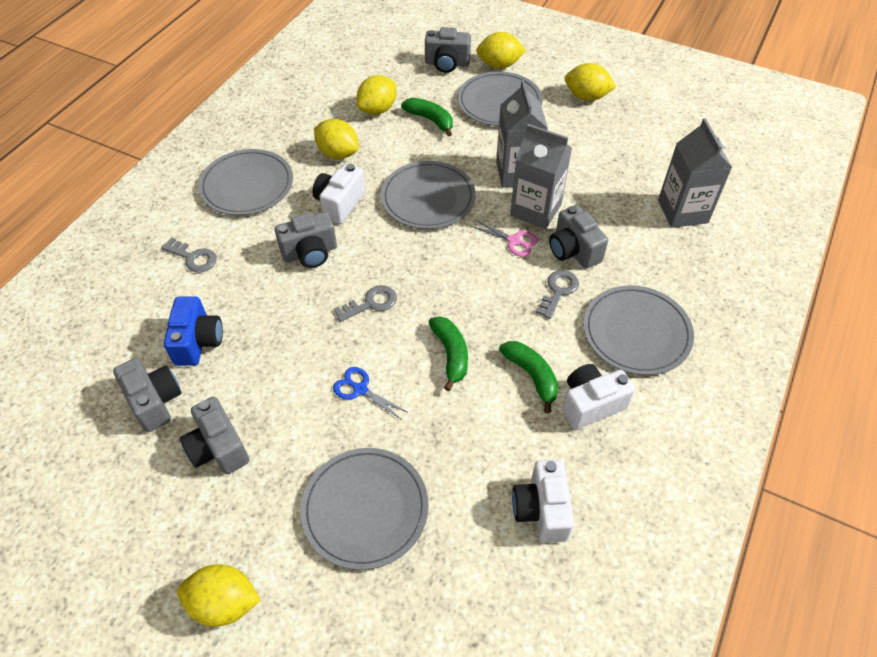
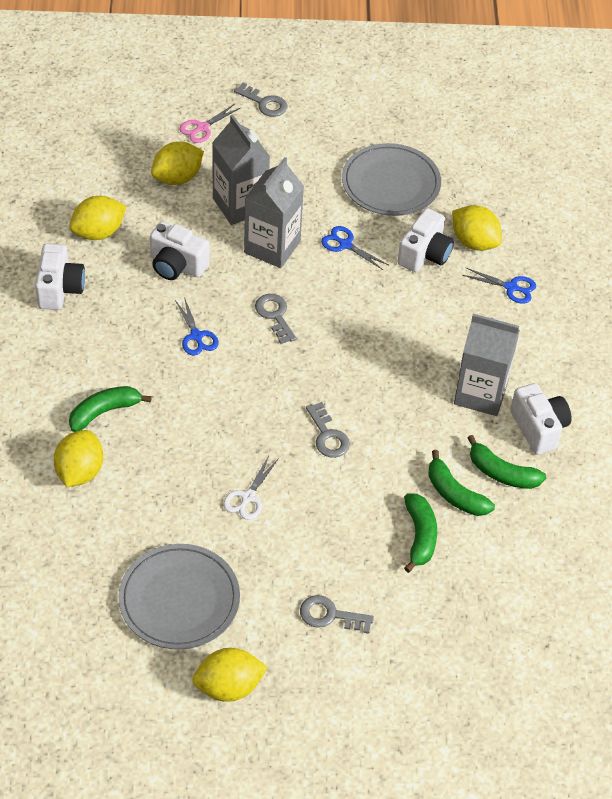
blue camera: 1 -> 0
blue scissors: 1 -> 3
green banana: 3 -> 4
grey camera: 5 -> 0
grey key: 3 -> 4
grey plate: 5 -> 2
white camera: 3 -> 4
white scissors: 0 -> 1

